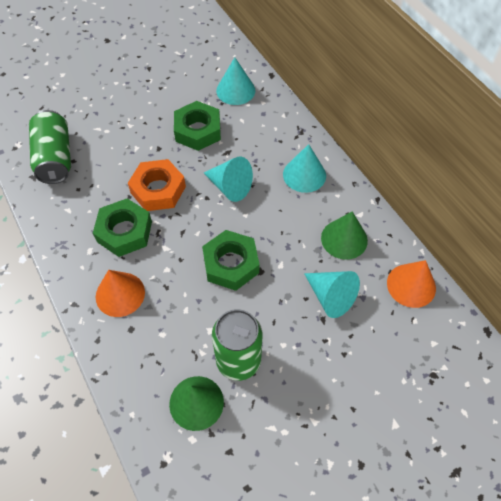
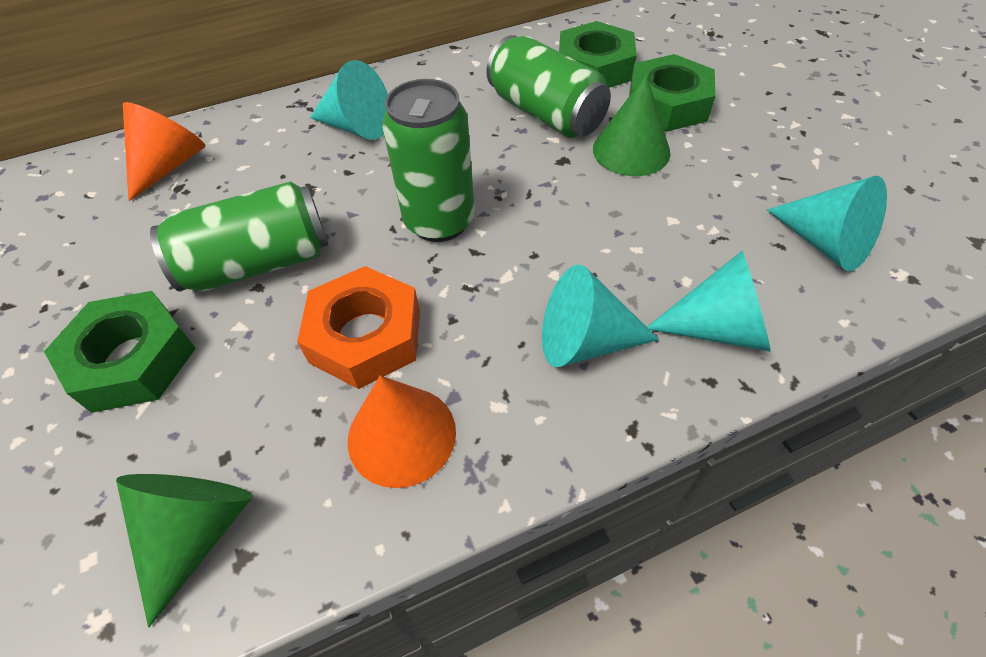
green can: 2 -> 3

